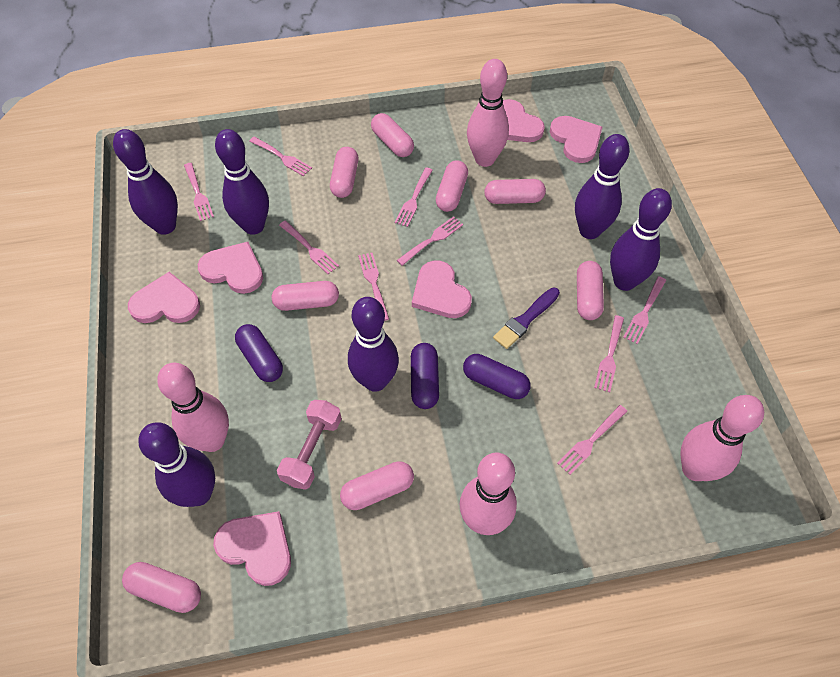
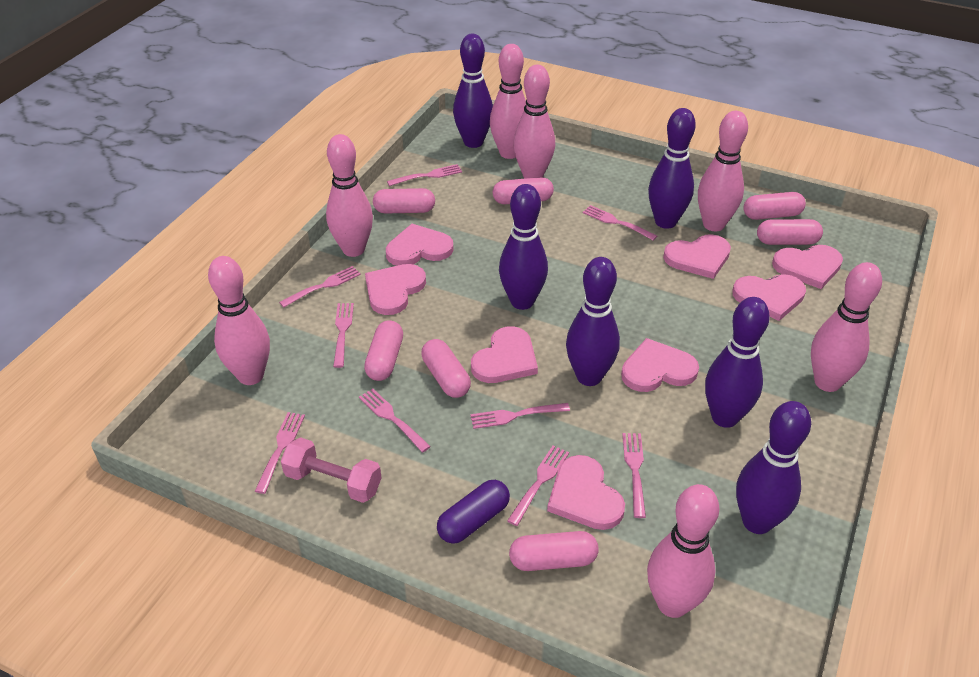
pink bowling pin: 4 -> 7
pink capsule: 8 -> 7
pink heart: 6 -> 8
purple brush: 1 -> 0
purple capsule: 3 -> 1

